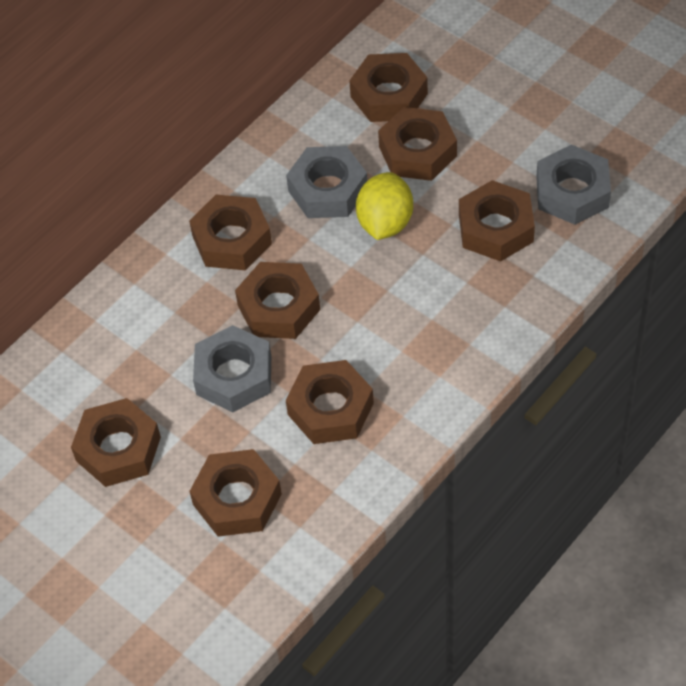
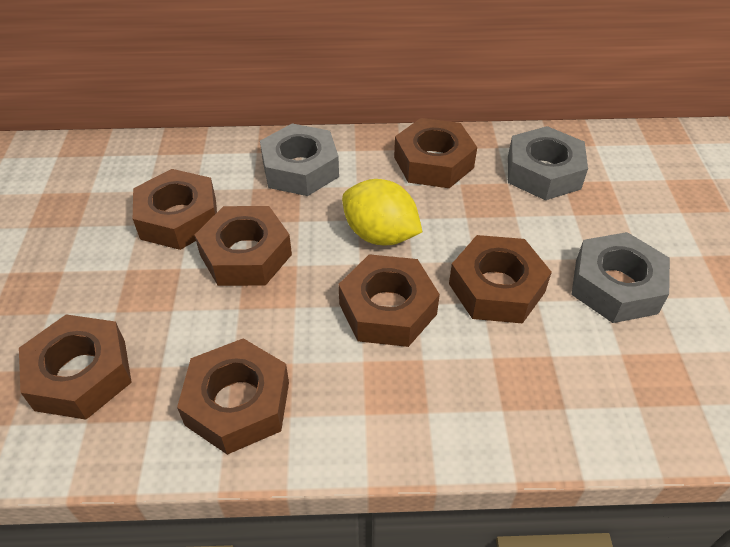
brown nut: 8 -> 7

